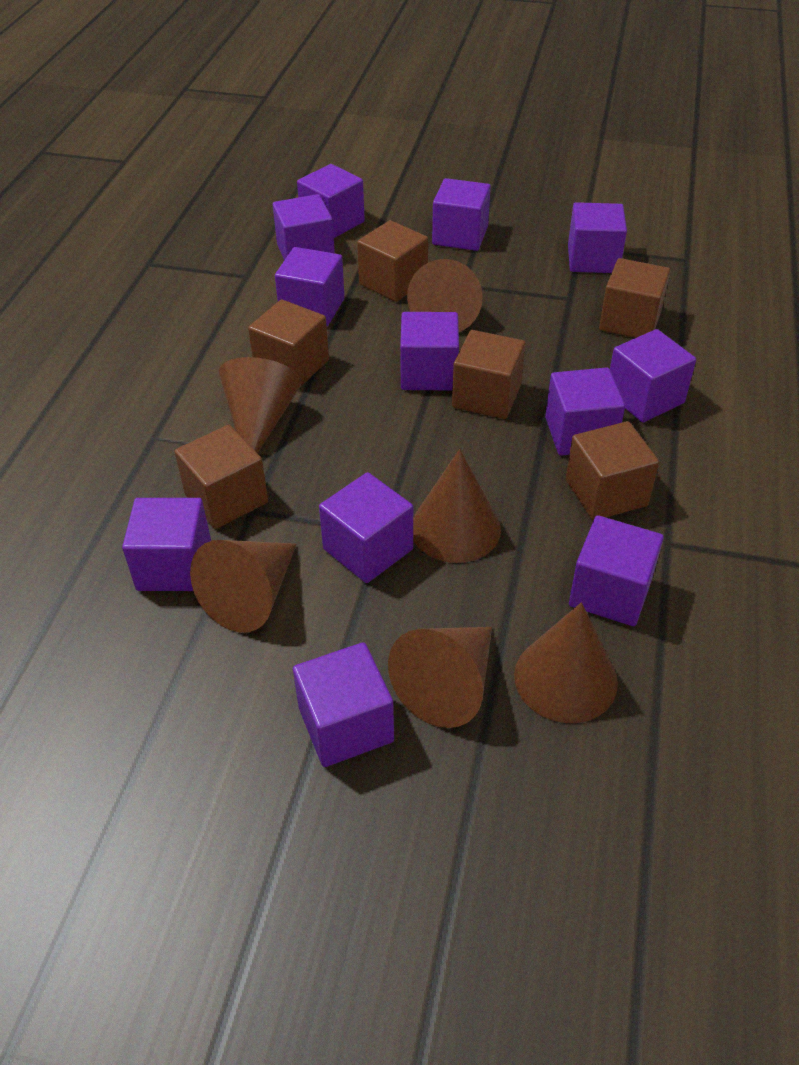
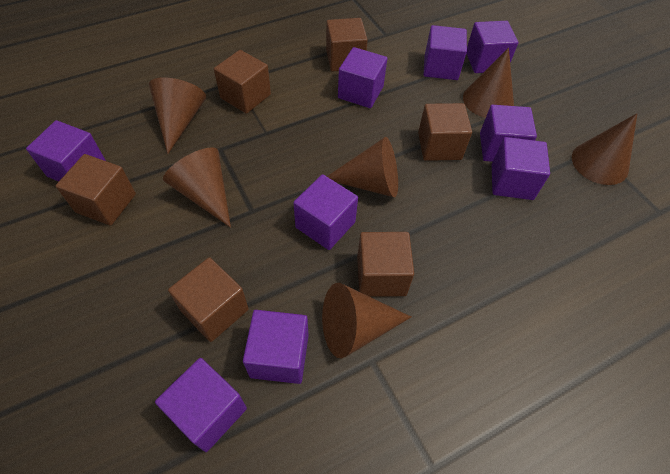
purple cube: 12 -> 9

